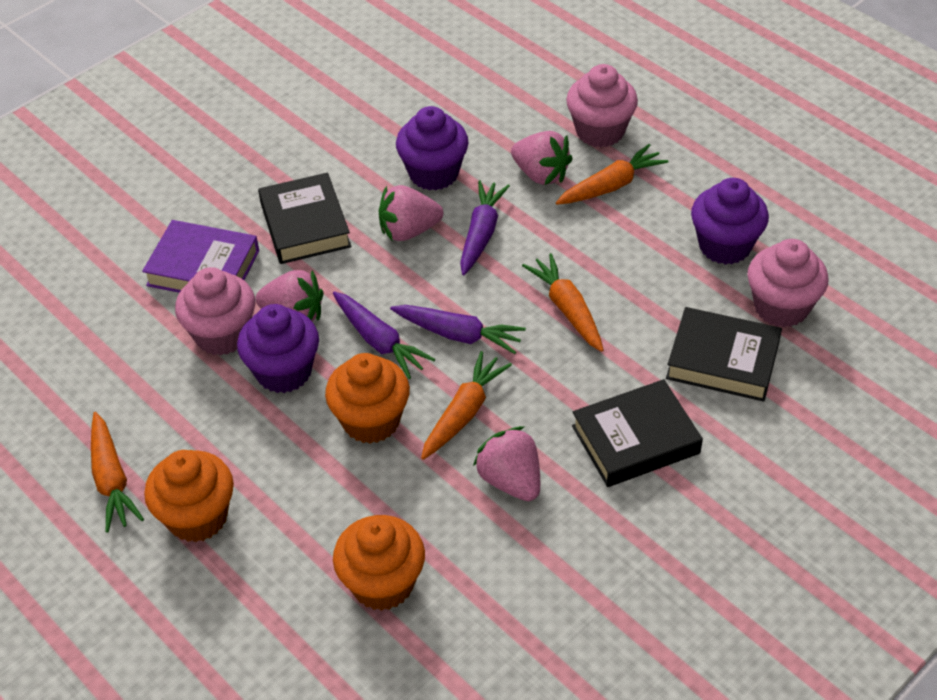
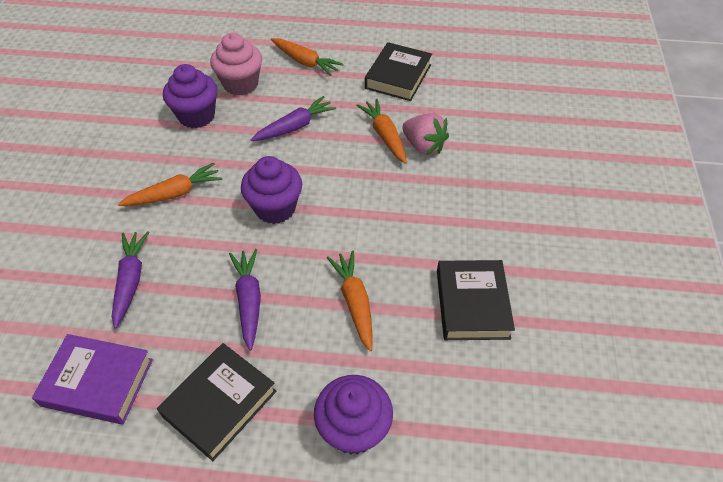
orange cupcake: 3 -> 0
pink cupcake: 3 -> 1
pink strawberry: 4 -> 1

